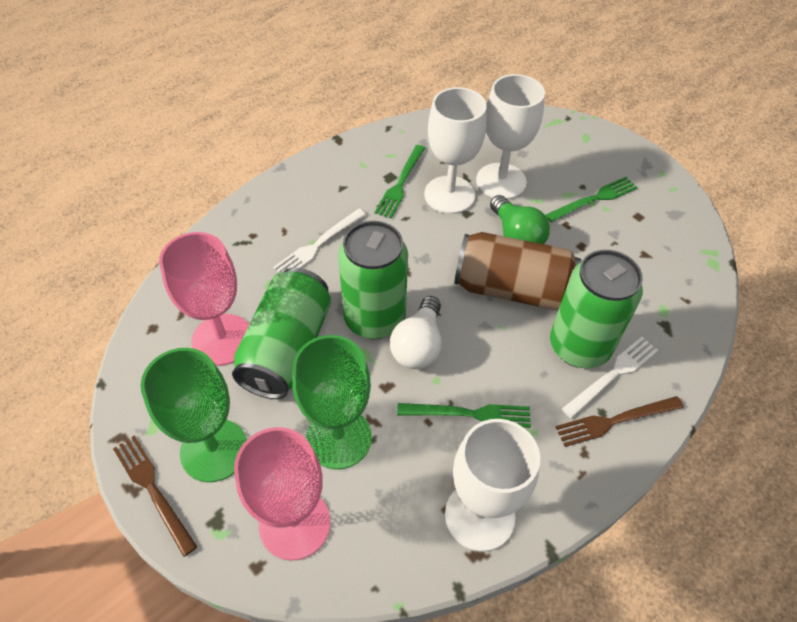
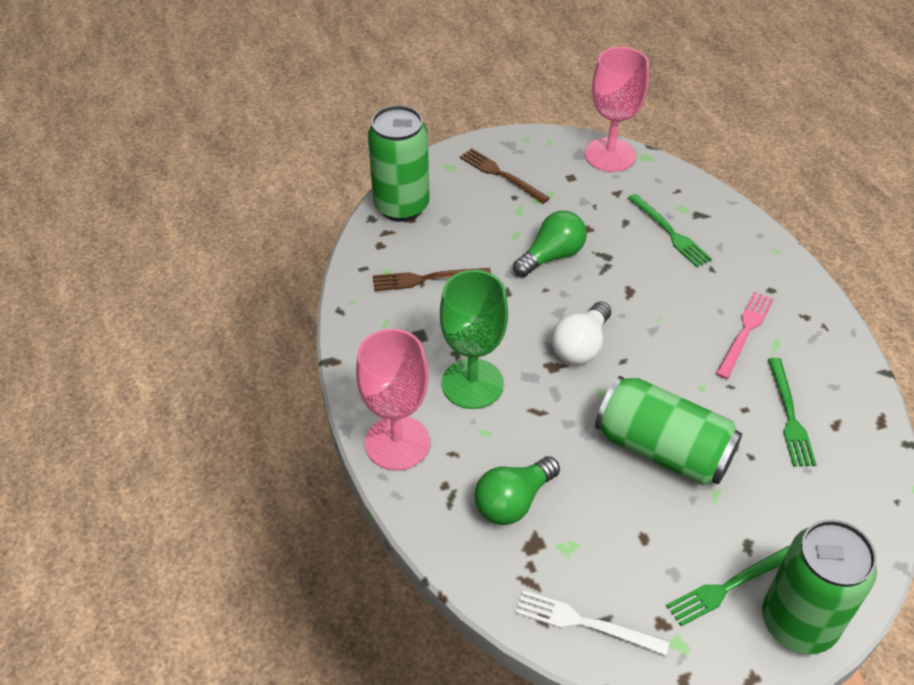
brown can: 1 -> 0
green goblet: 2 -> 1
green light bulb: 1 -> 2
pink fork: 0 -> 1
white fork: 2 -> 1
white goblet: 3 -> 0

